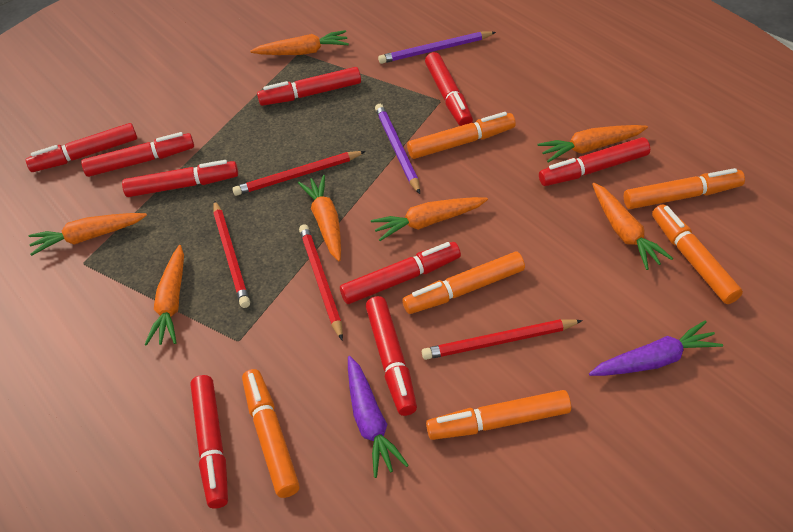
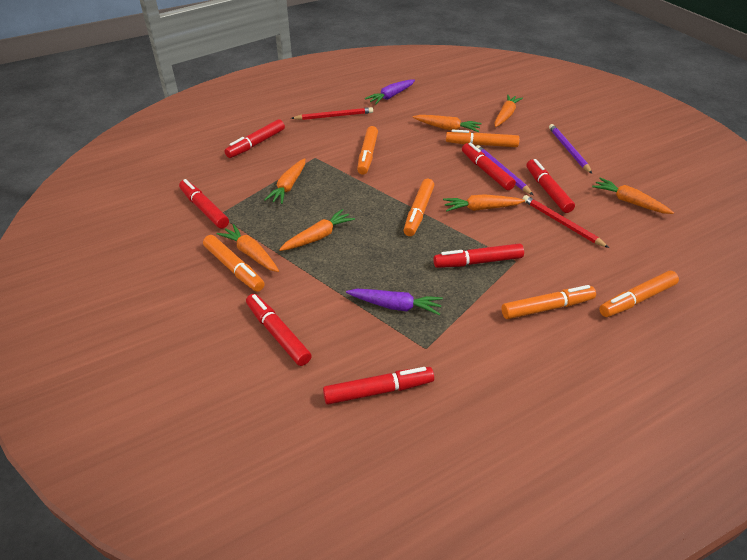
red marker: 9 -> 7
red pencil: 4 -> 2

